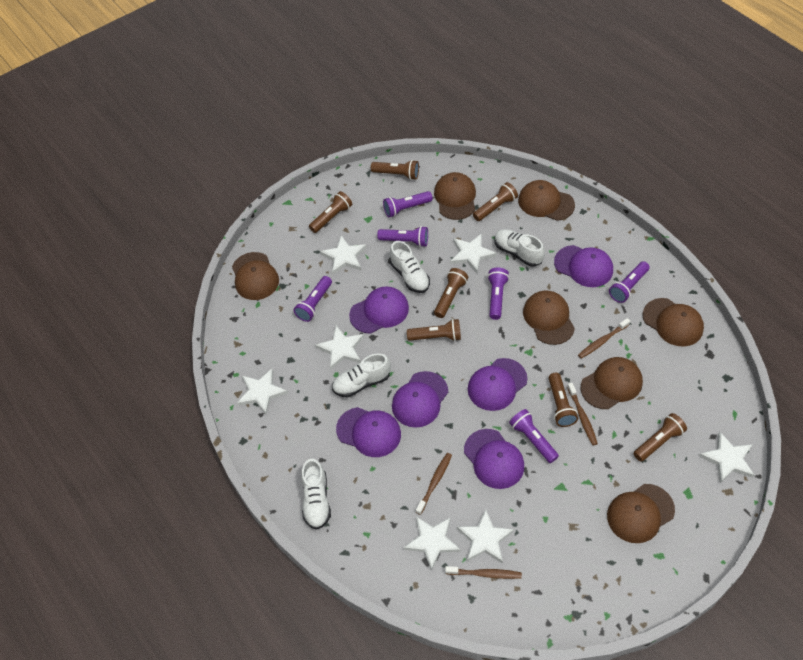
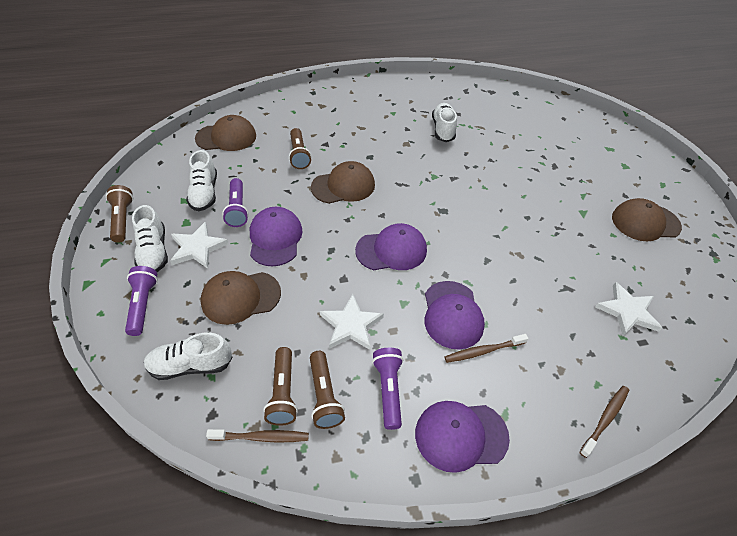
brown cap: 7 -> 4
brown flashlight: 7 -> 4
brown toothbrush: 4 -> 3
purple cap: 6 -> 4
purple flashlight: 6 -> 3
white star: 7 -> 3

